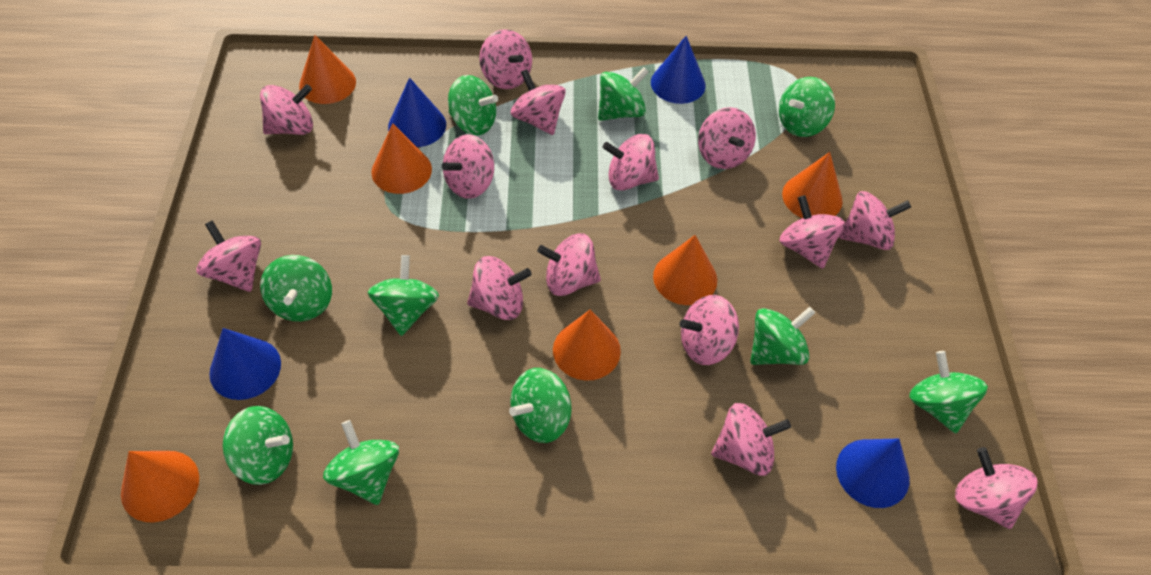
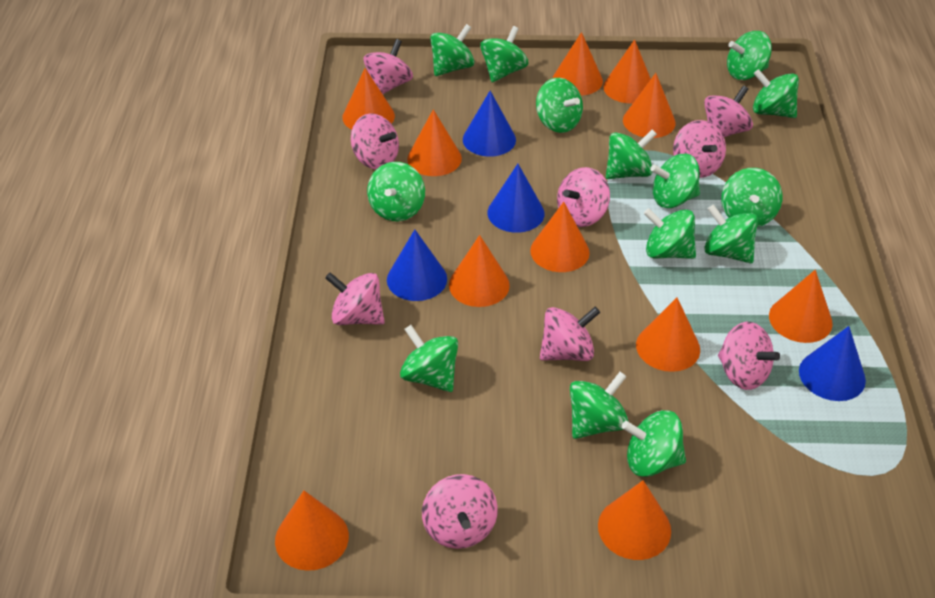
green spinning top: 10 -> 14
orange cone: 6 -> 11
pink spinning top: 14 -> 9

